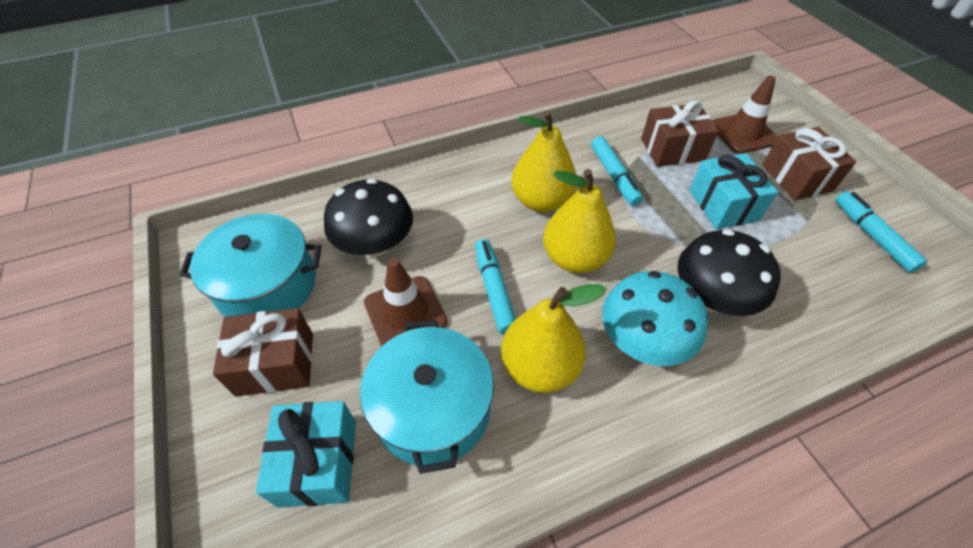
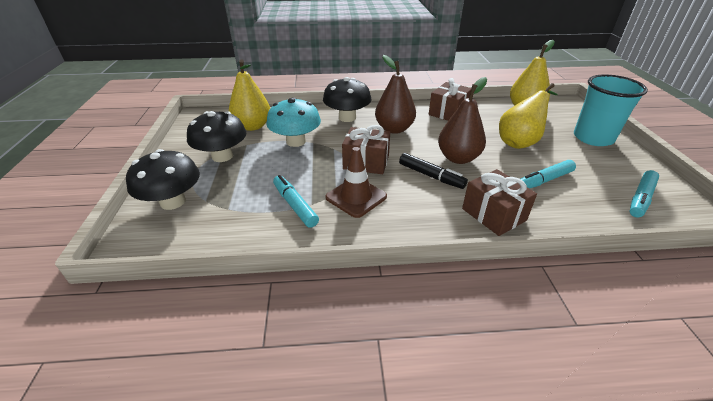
black marker: 0 -> 1
black mushroom: 2 -> 3
brown pear: 0 -> 2
brown traffic cone: 2 -> 1
turquoise cup: 0 -> 1
turquoise gift: 2 -> 0
turquoise pot: 2 -> 0

